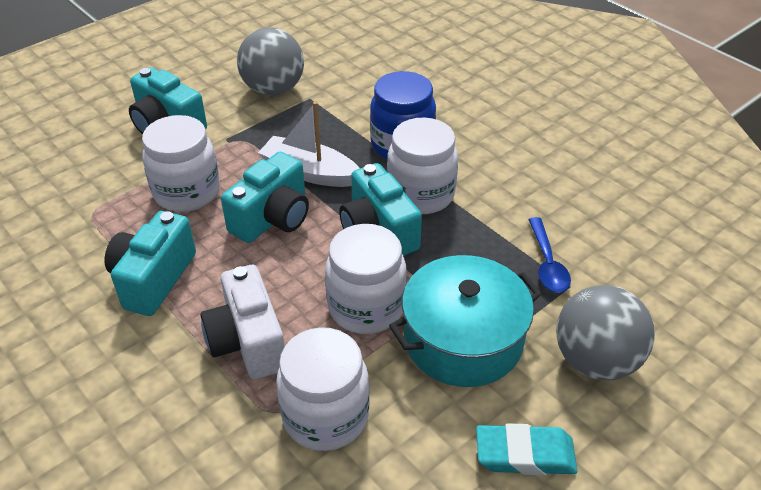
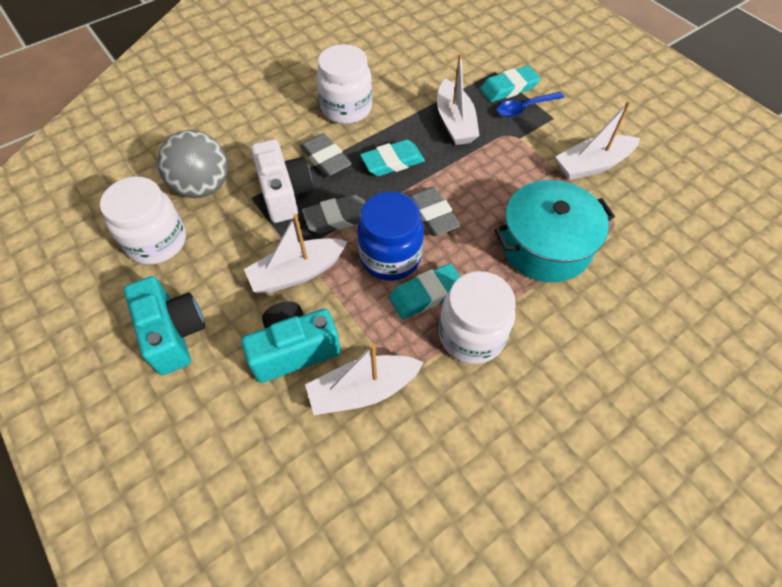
grey ball: 2 -> 1
grey eraser: 0 -> 3
turquoise camera: 4 -> 2
turquoise eraser: 1 -> 3
white boat: 1 -> 4
white jar: 4 -> 3

